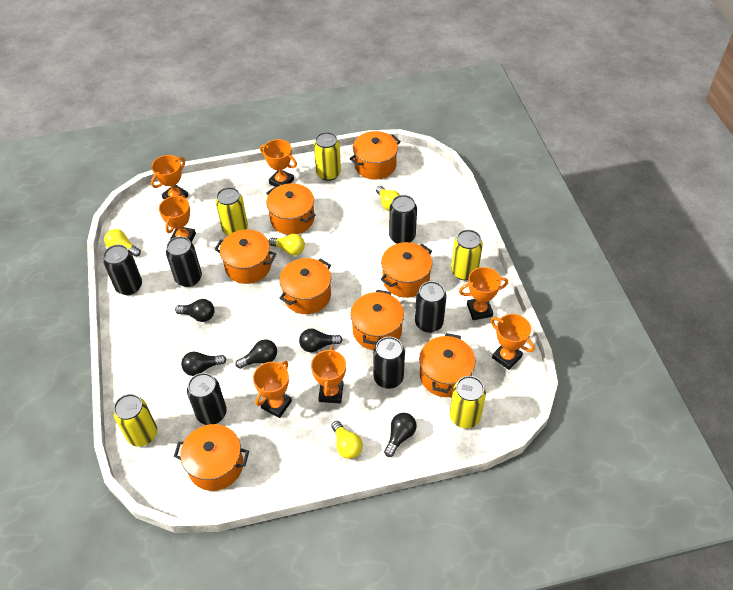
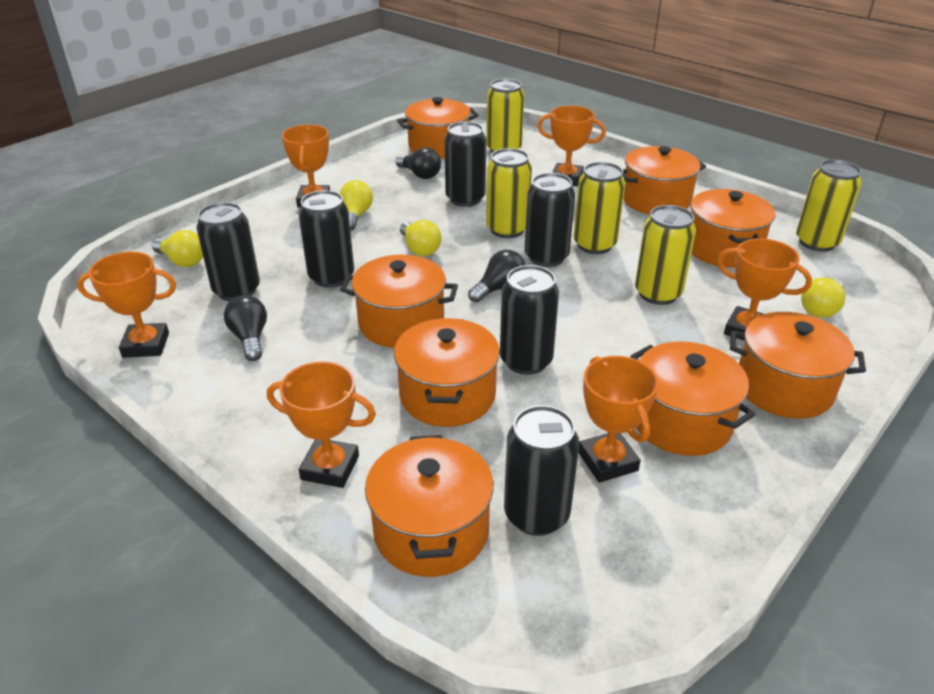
black light bulb: 5 -> 3
orange trophy: 7 -> 6

